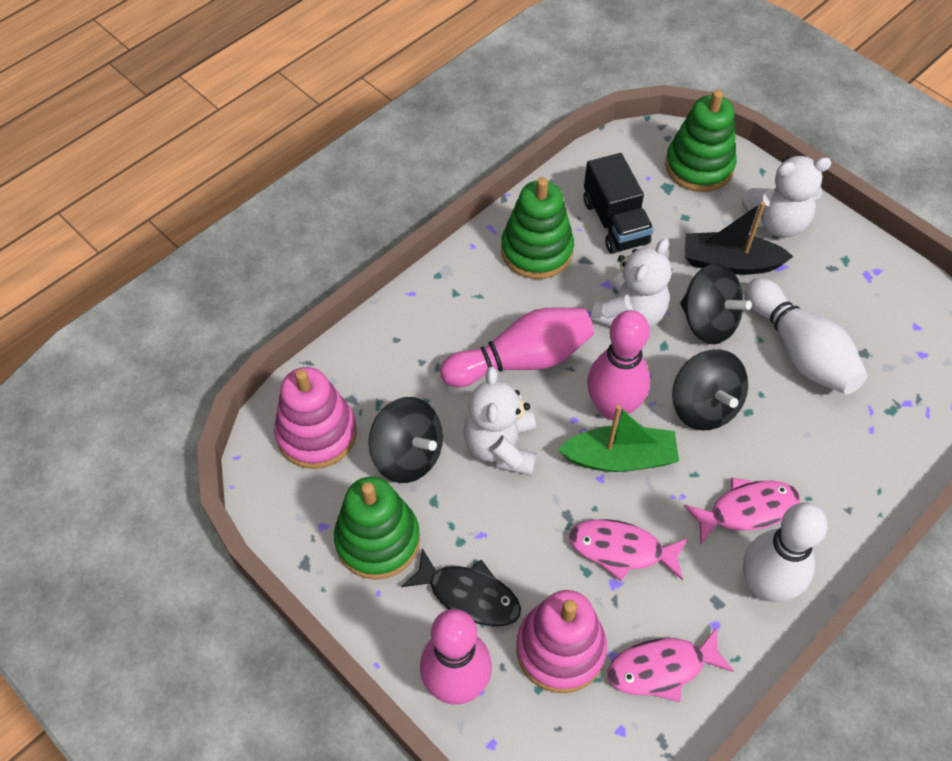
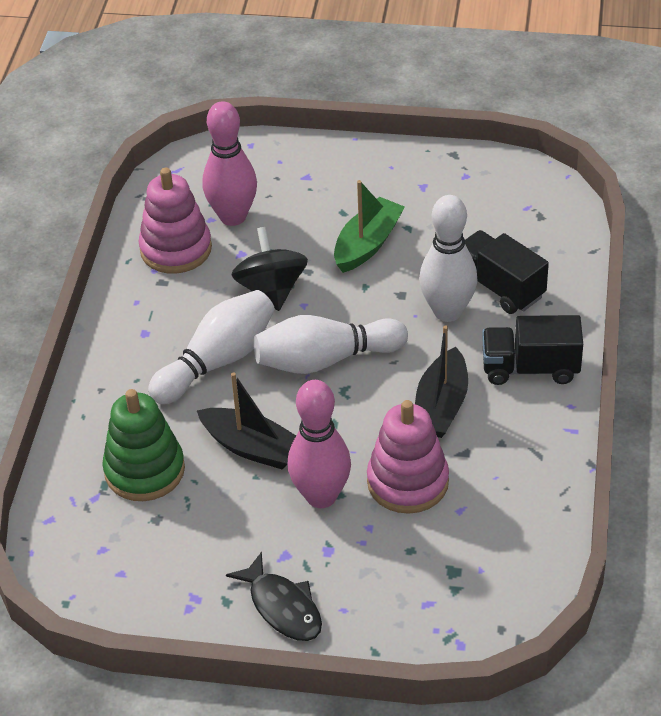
black boat: 1 -> 2
black spinning top: 3 -> 1
black truck: 1 -> 2
green stacking toy: 3 -> 1
pink bowling pin: 3 -> 2
pink fish: 3 -> 0
white bowling pin: 2 -> 3
white teddy bear: 3 -> 0

